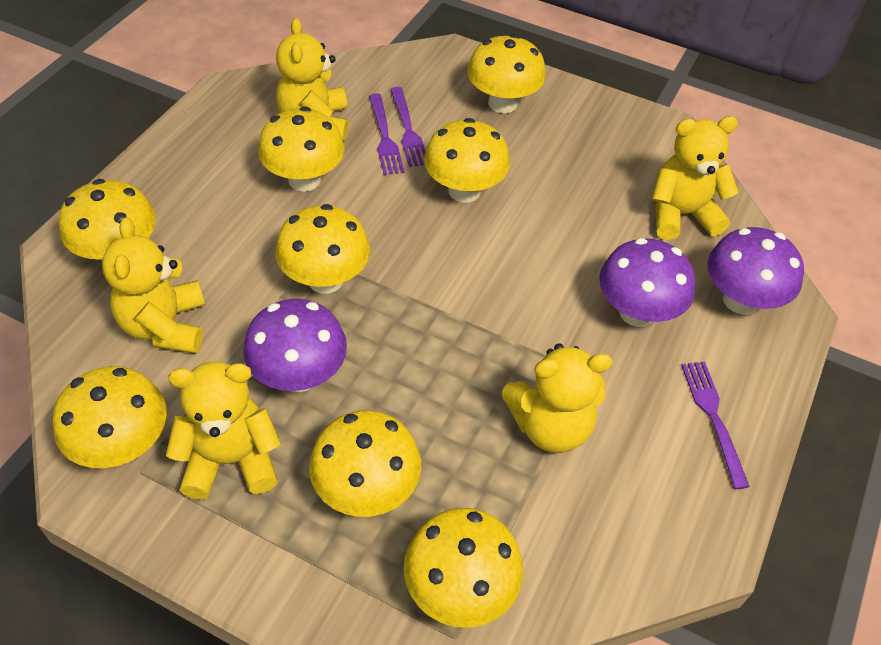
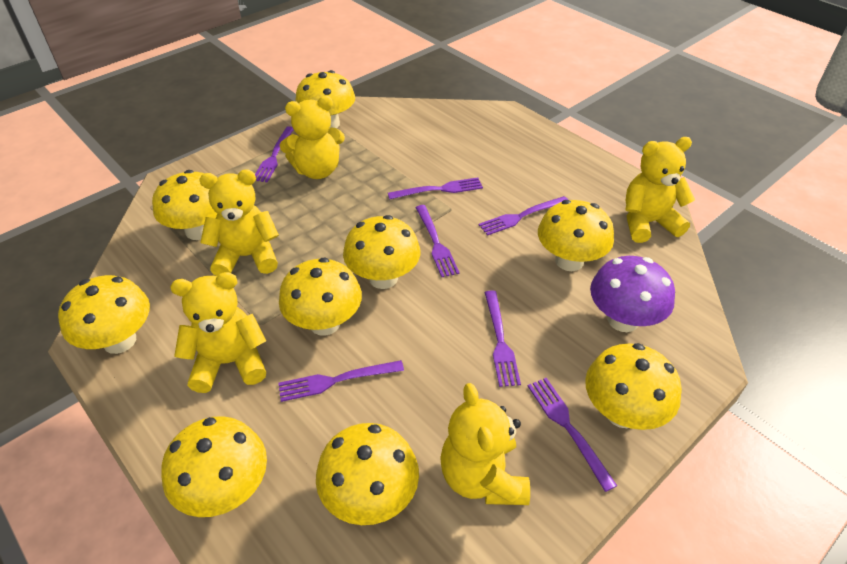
purple fork: 3 -> 7
purple mushroom: 3 -> 1
yellow mushroom: 8 -> 9

